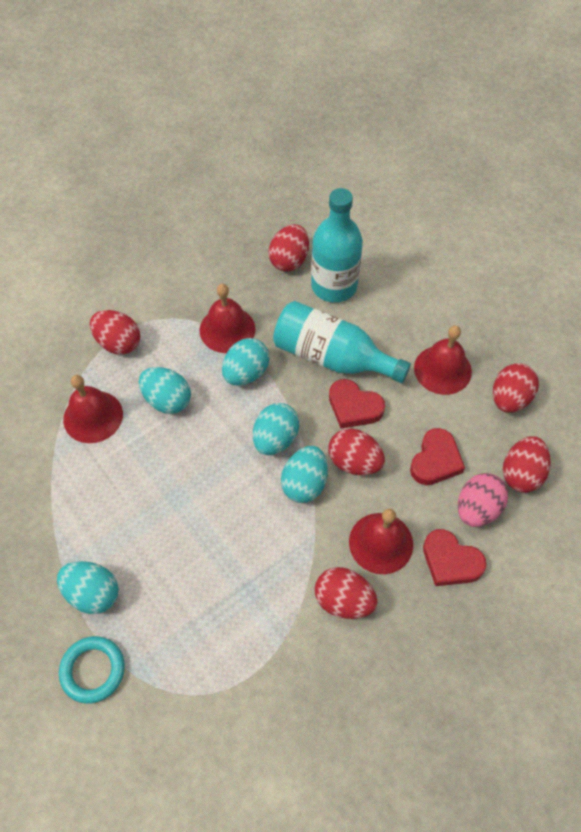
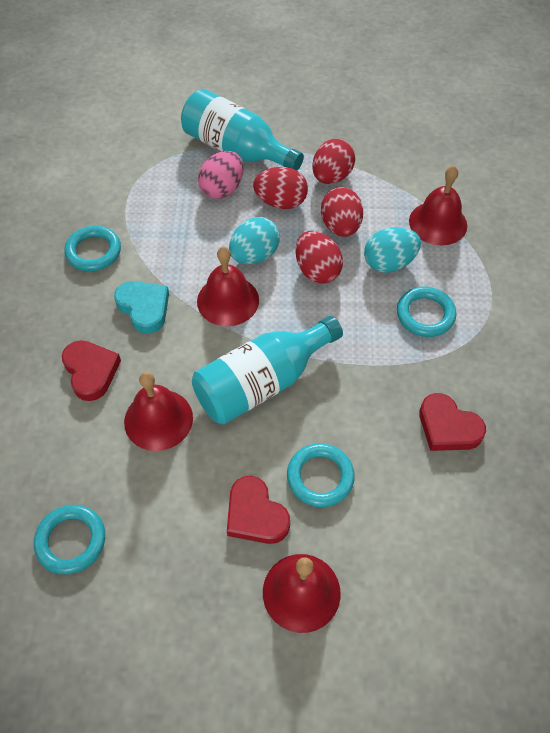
red egg: 6 -> 4
turquoise egg: 5 -> 2
turquoise heart: 0 -> 1
turquoise ring: 1 -> 4

